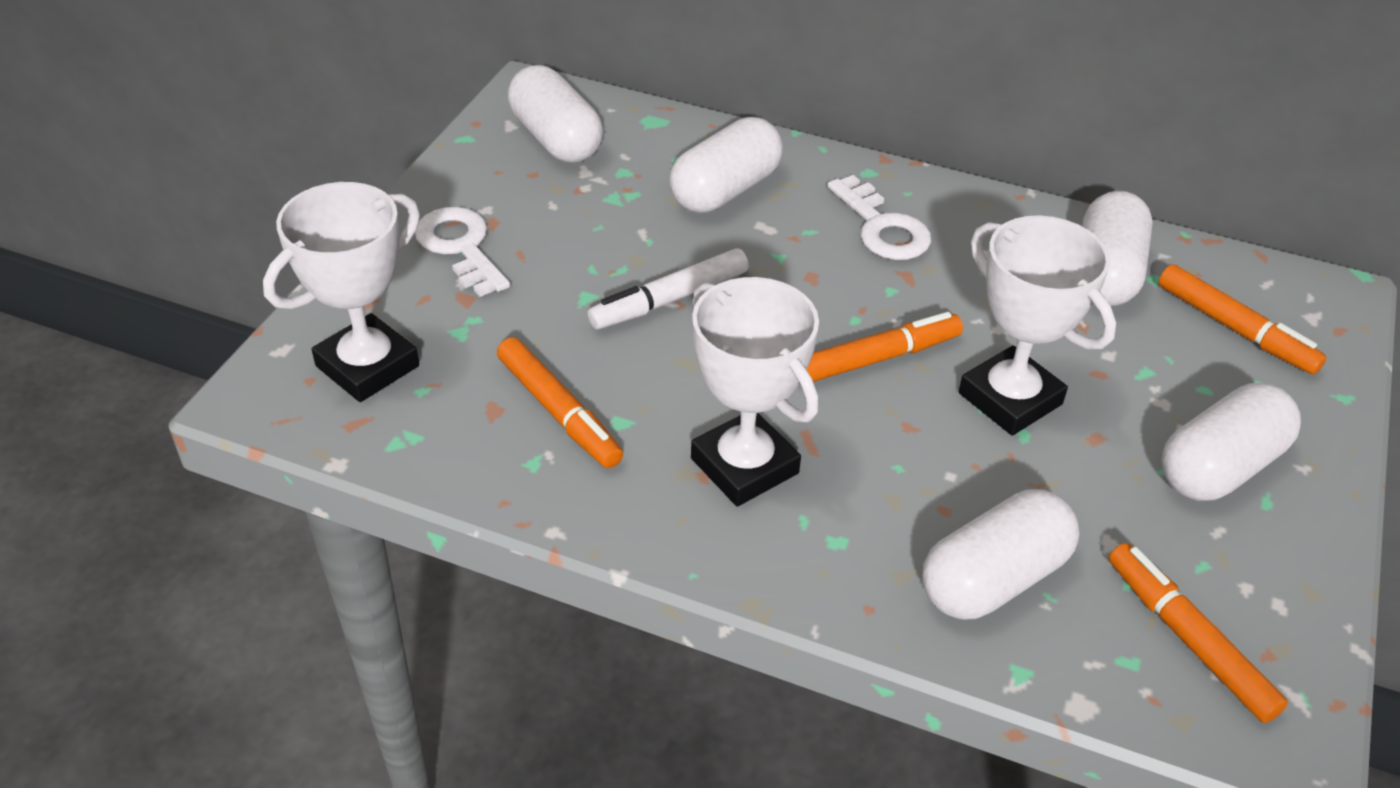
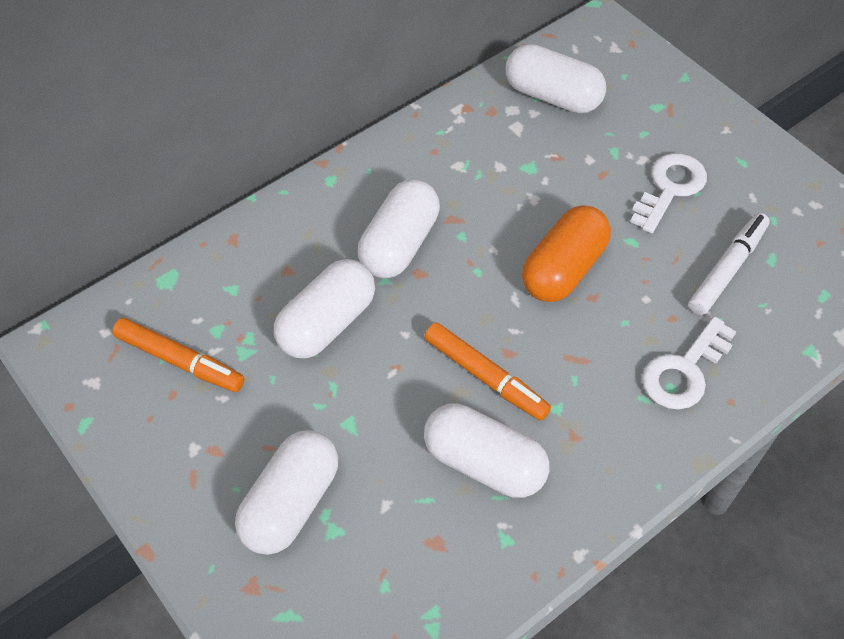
orange capsule: 0 -> 1
orange marker: 4 -> 2
white trophy: 3 -> 0

